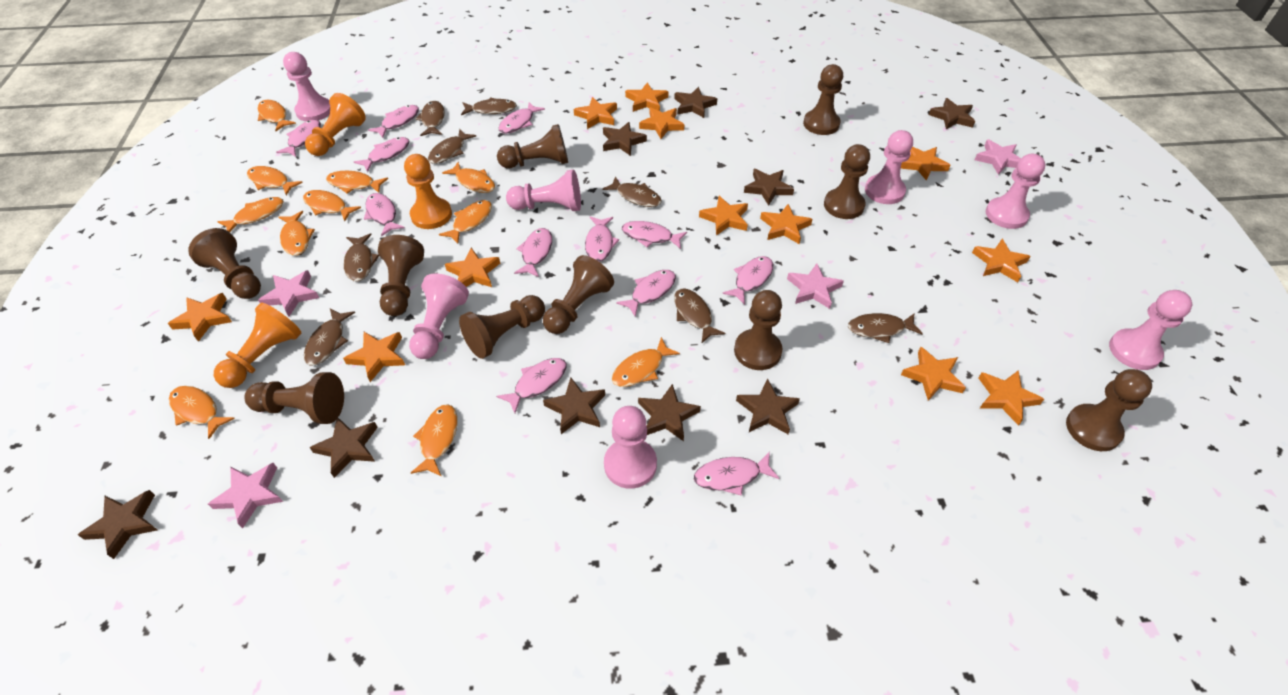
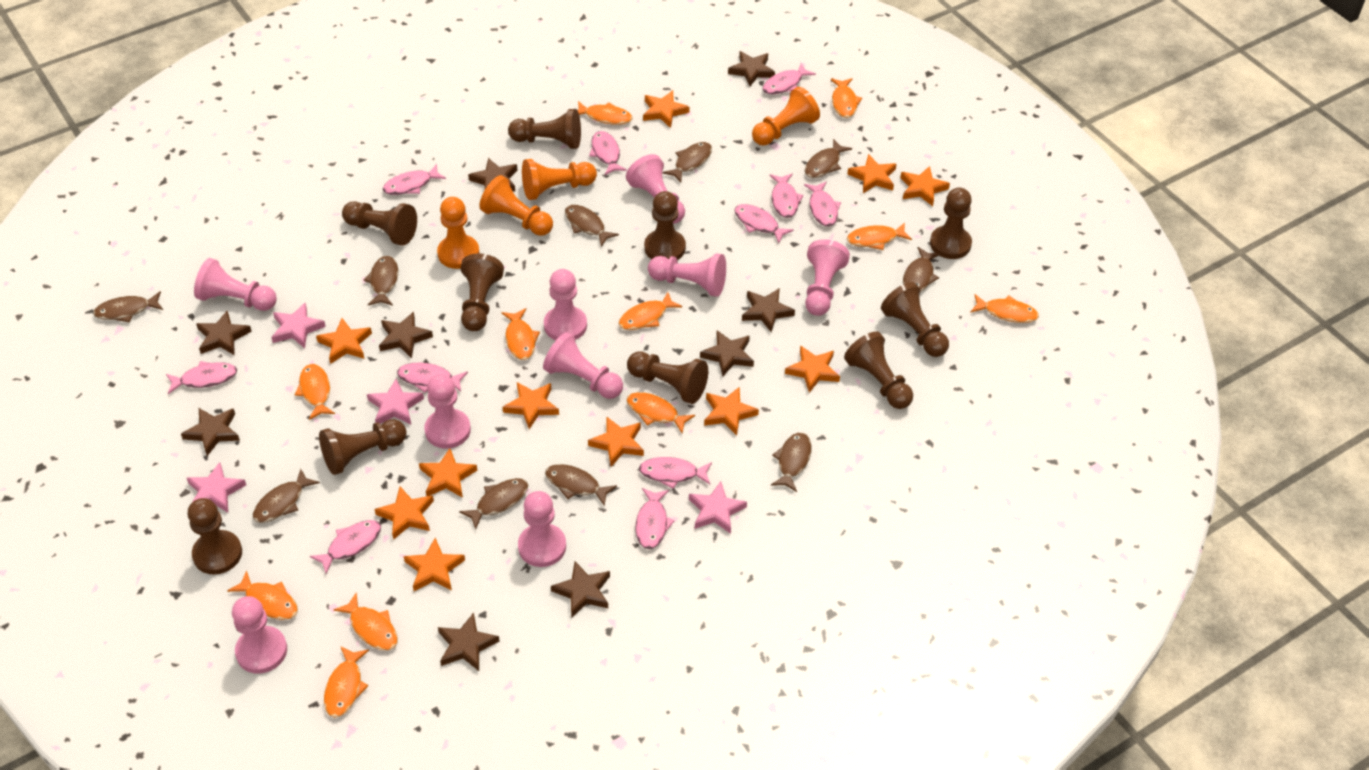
brown fish: 8 -> 10
orange pawn: 3 -> 4
orange star: 12 -> 11
pink fish: 12 -> 11
pink pawn: 7 -> 9

